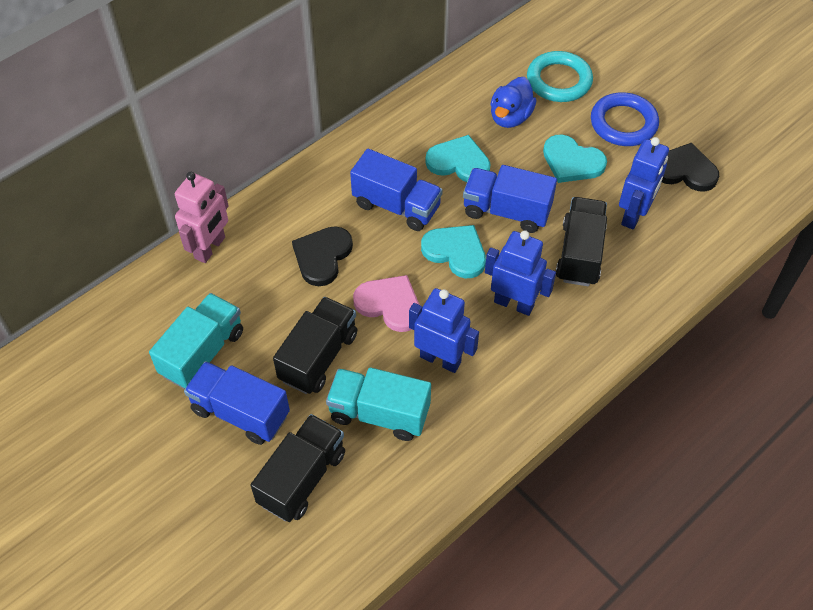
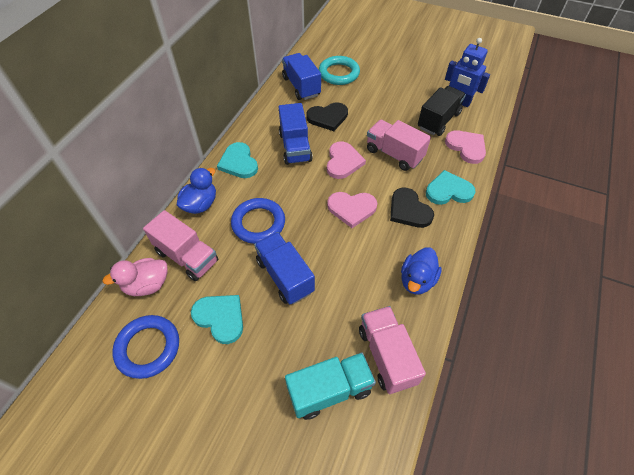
black truck: 3 -> 1
blue duck: 1 -> 2
blue ring: 1 -> 2
blue robot: 3 -> 1
pink duck: 0 -> 1
pink heart: 1 -> 3
pink robot: 1 -> 0
pink truck: 0 -> 3
turquoise truck: 2 -> 1

